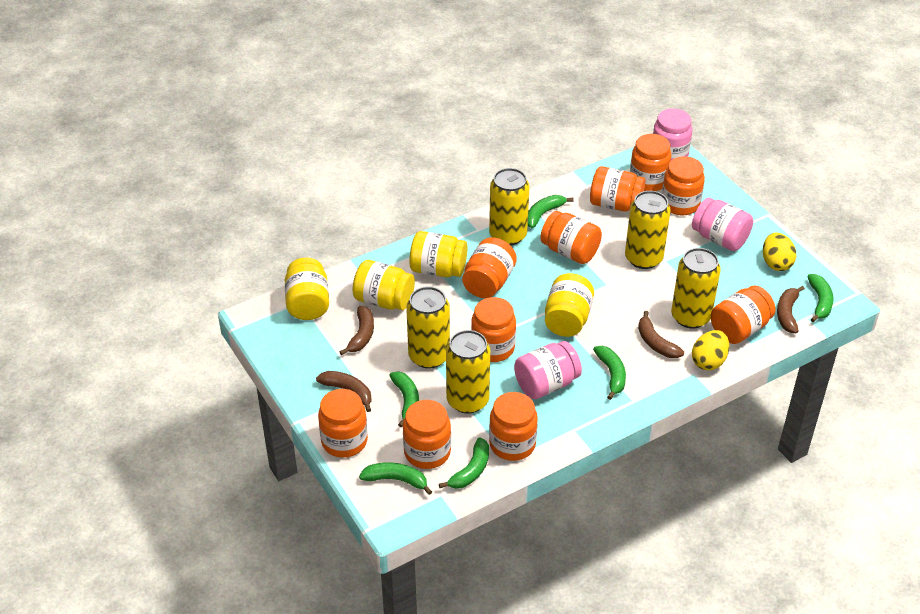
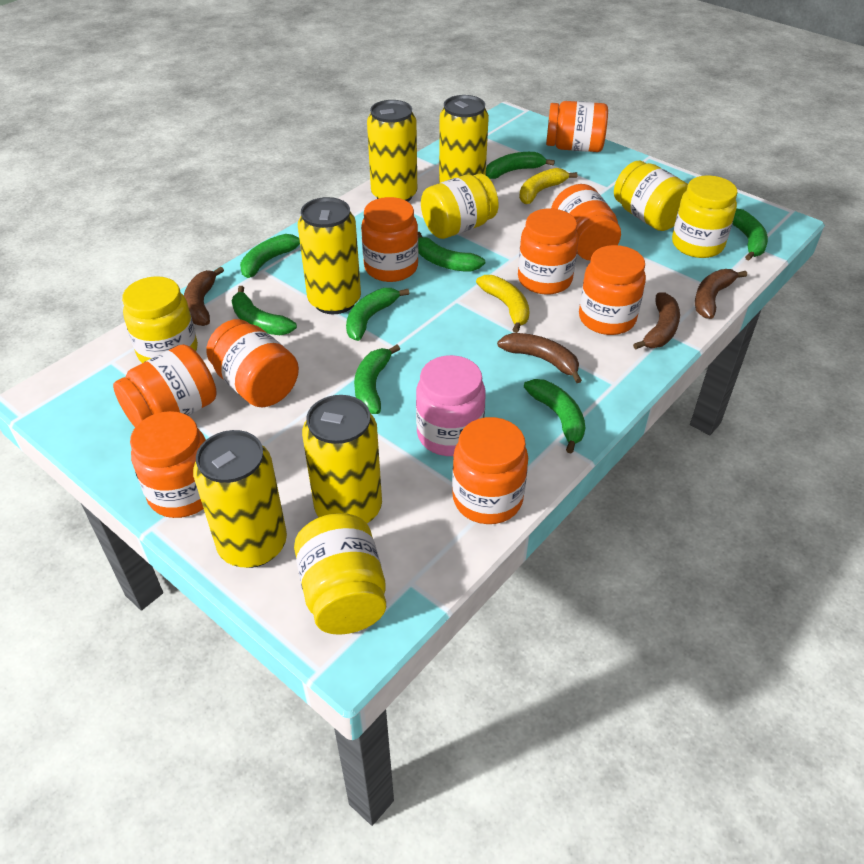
green banana: 6 -> 8
orange jar: 10 -> 9
pink jar: 3 -> 1
yellow banana: 0 -> 2
yellow egg: 2 -> 0
yellow jar: 4 -> 5

